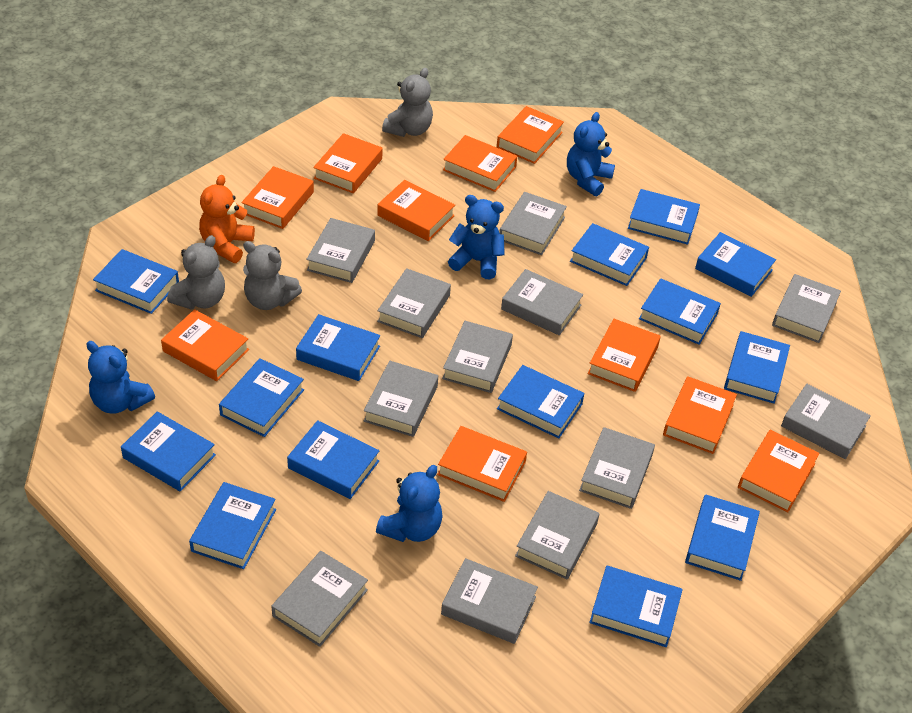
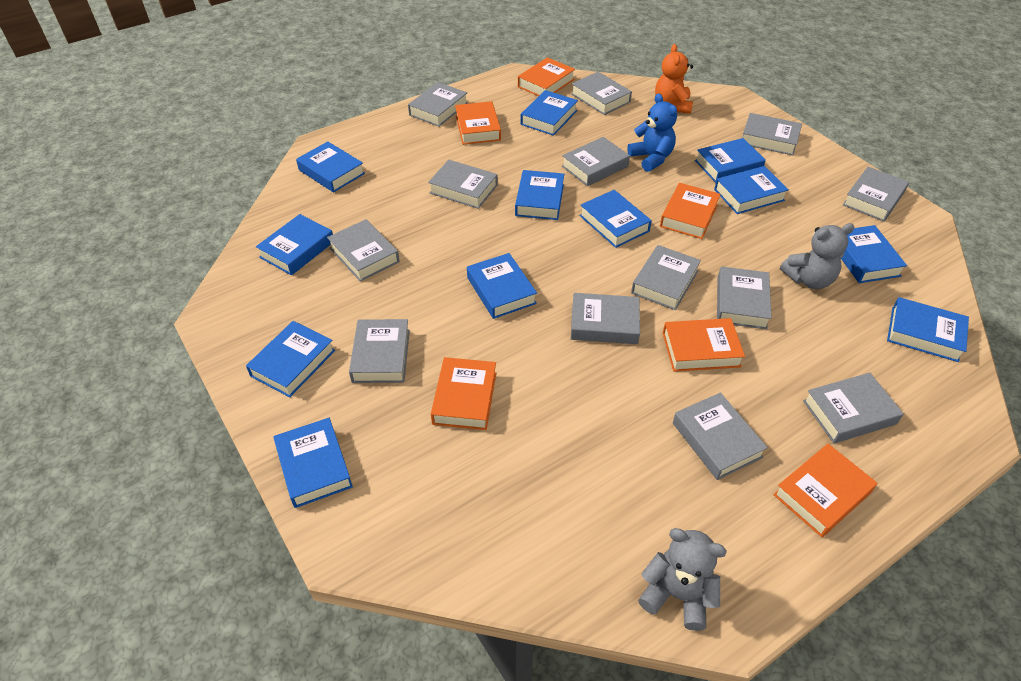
blue book: 14 -> 12
blue teddy bear: 4 -> 1
grey book: 12 -> 13
grey teddy bear: 3 -> 2
orange book: 10 -> 6

